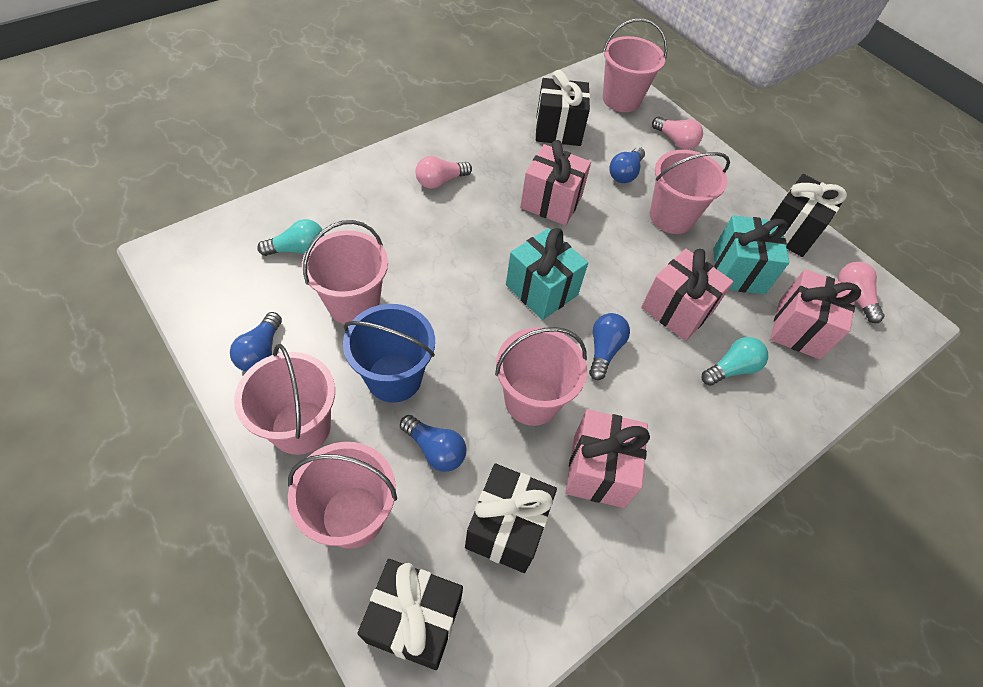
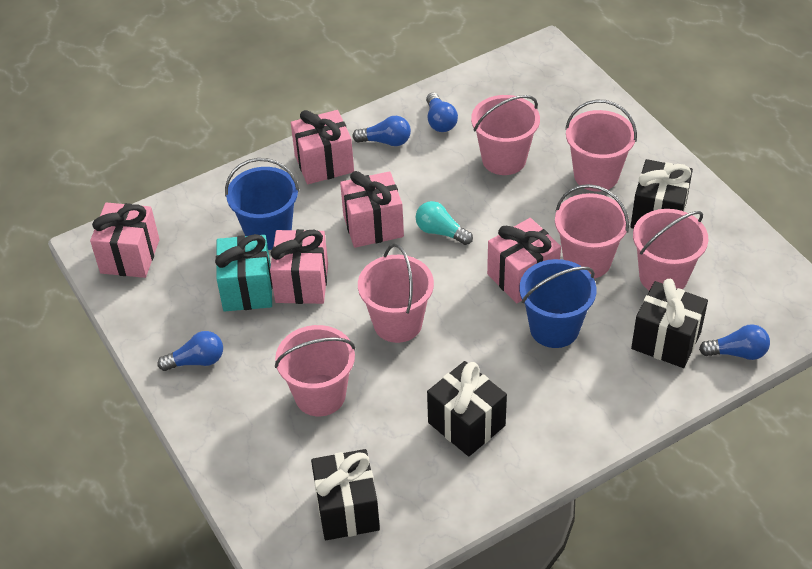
blue bucket: 1 -> 2
pink gift: 4 -> 5
pink light bulb: 3 -> 0
turquoise gift: 2 -> 1
turquoise light bulb: 2 -> 1

